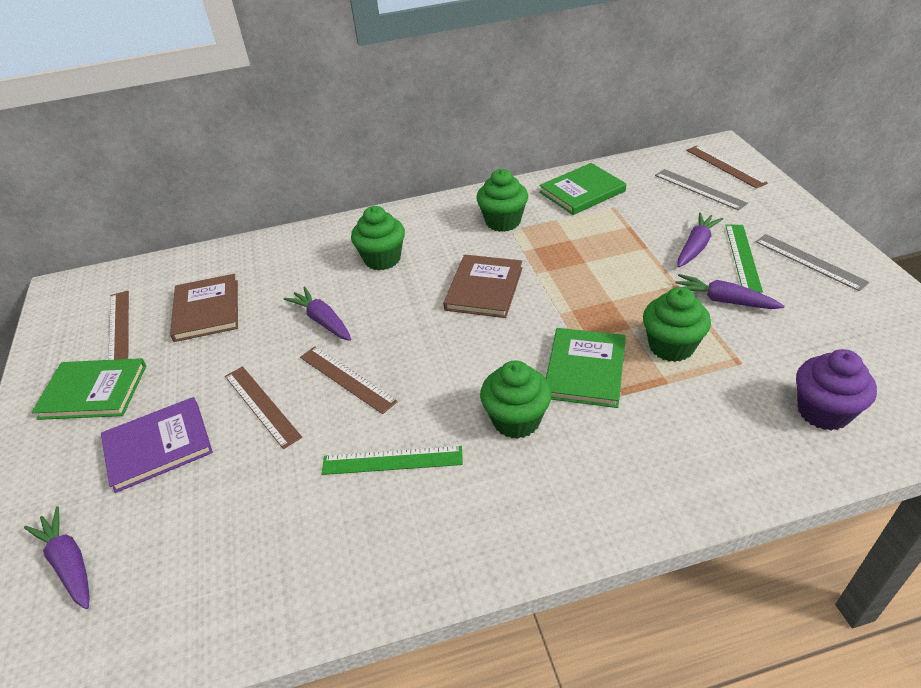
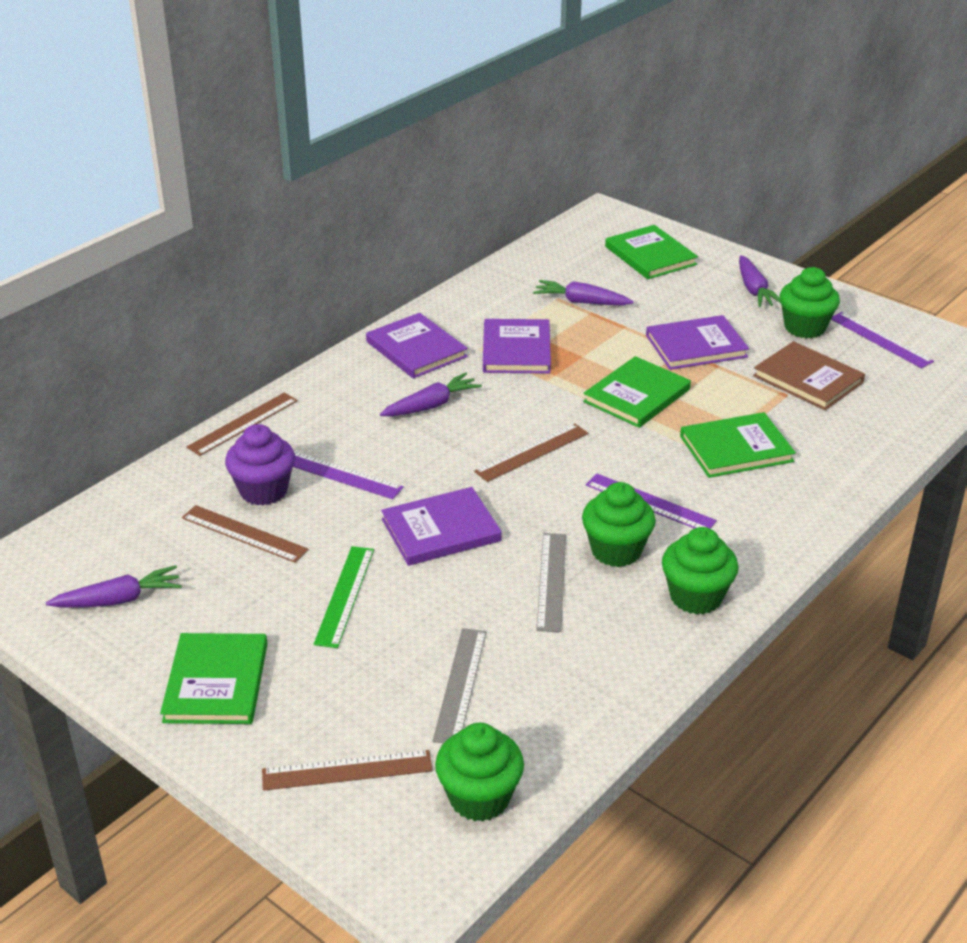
brown book: 2 -> 1
green book: 3 -> 4
green ruler: 2 -> 1
purple book: 1 -> 4
purple ruler: 0 -> 3

